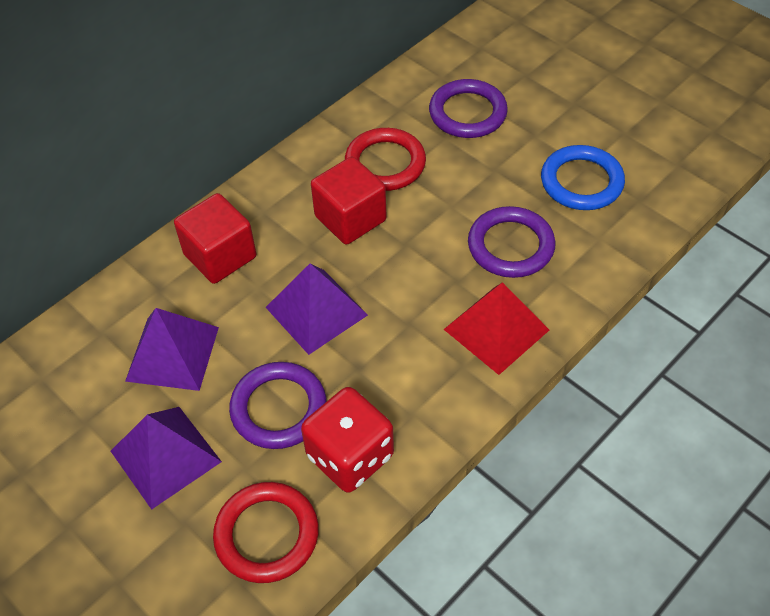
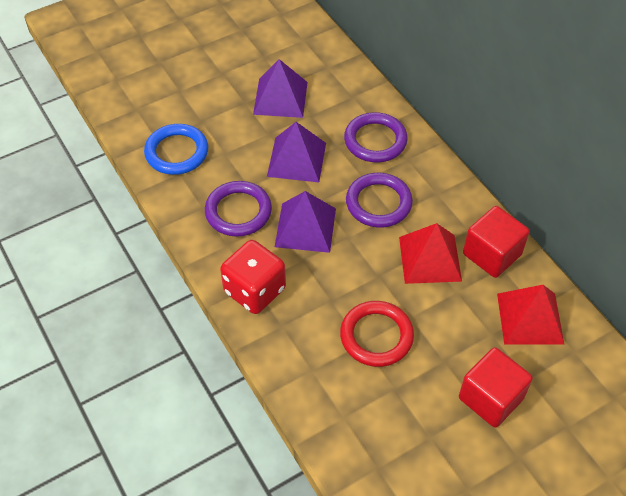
red pyramid: 1 -> 2
red ring: 2 -> 1

